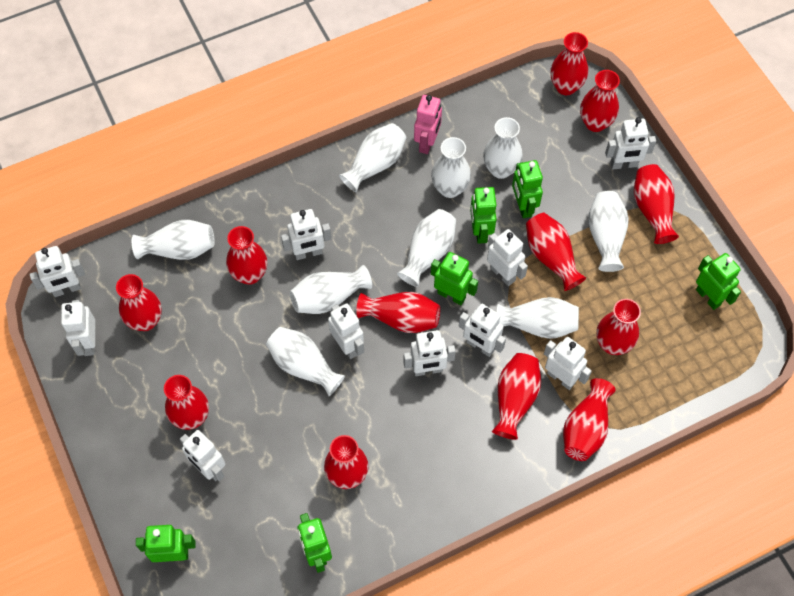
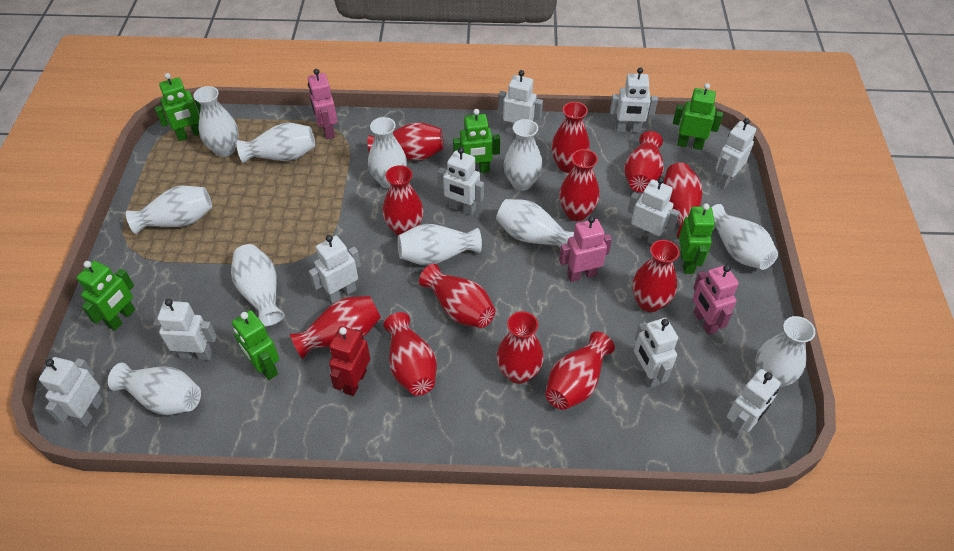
pink robot: 1 -> 3
red robot: 0 -> 1
white vase: 9 -> 11

